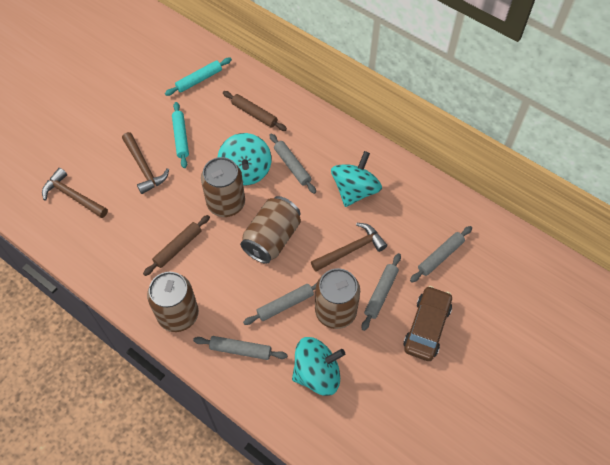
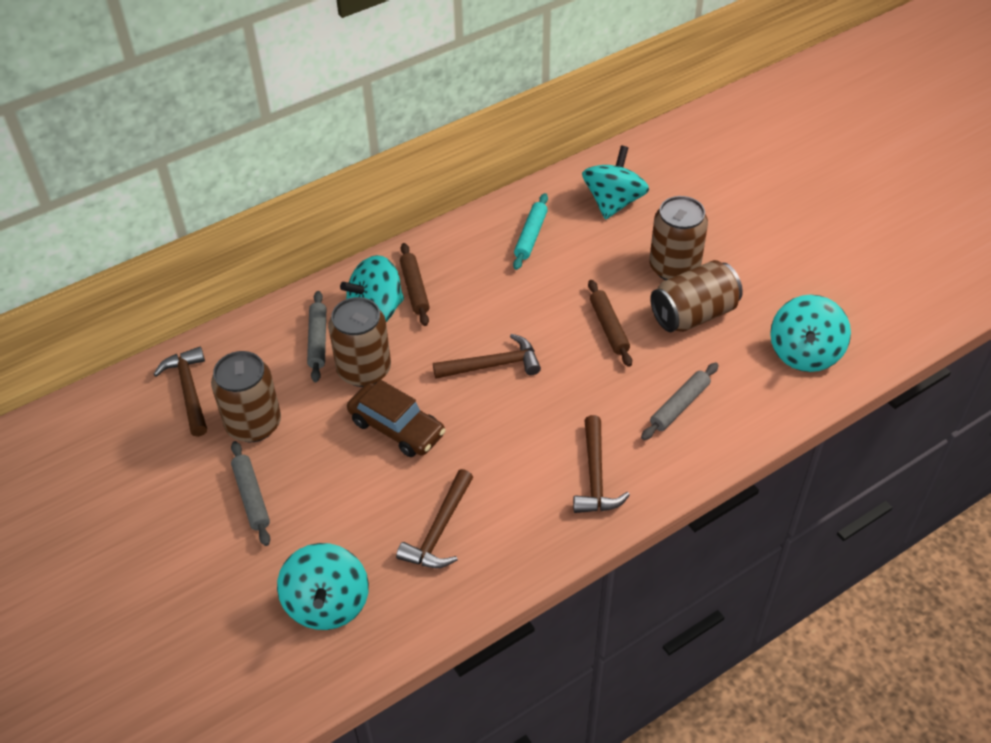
brown hammer: 3 -> 4
grey rolling pin: 5 -> 3
turquoise rolling pin: 2 -> 1
turquoise spinning top: 3 -> 4

